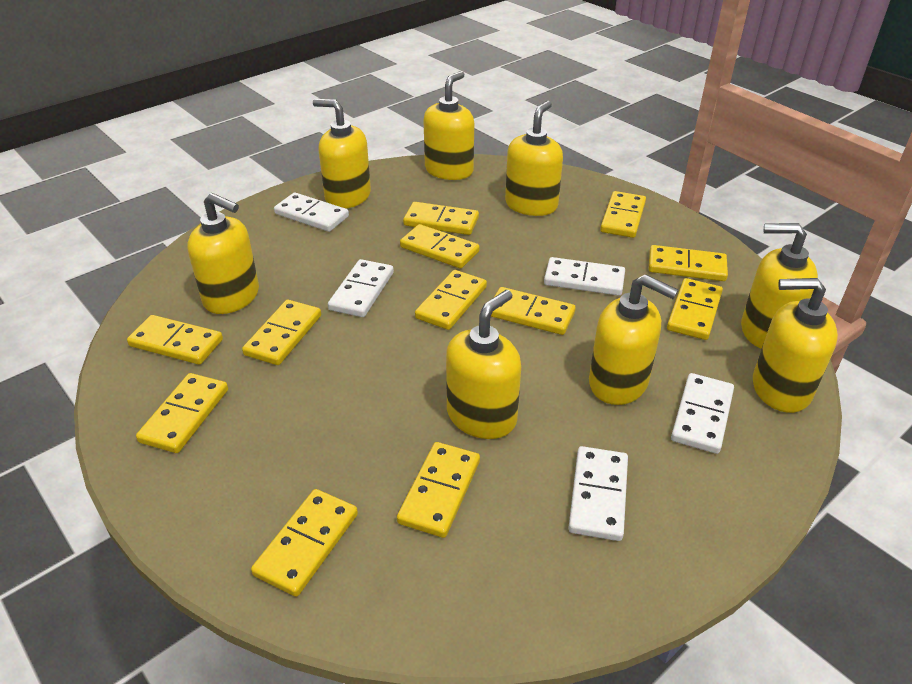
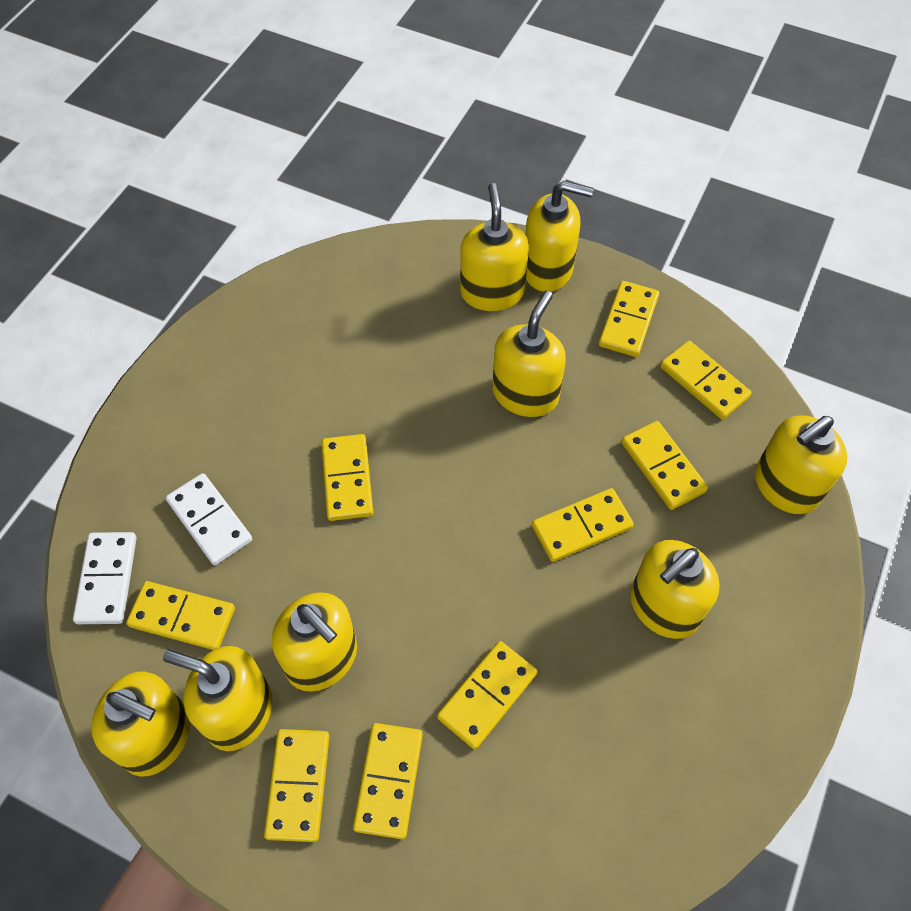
white domino: 5 -> 2
yellow domino: 12 -> 9

